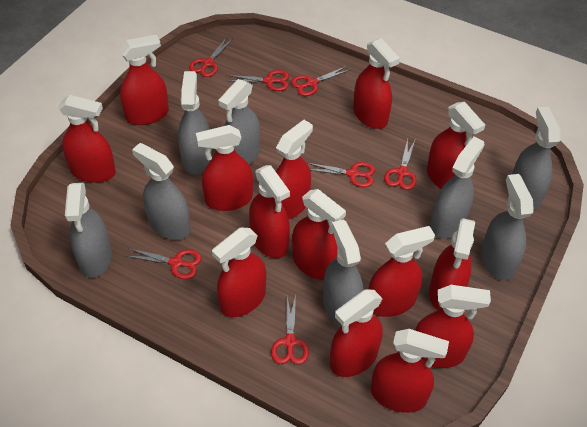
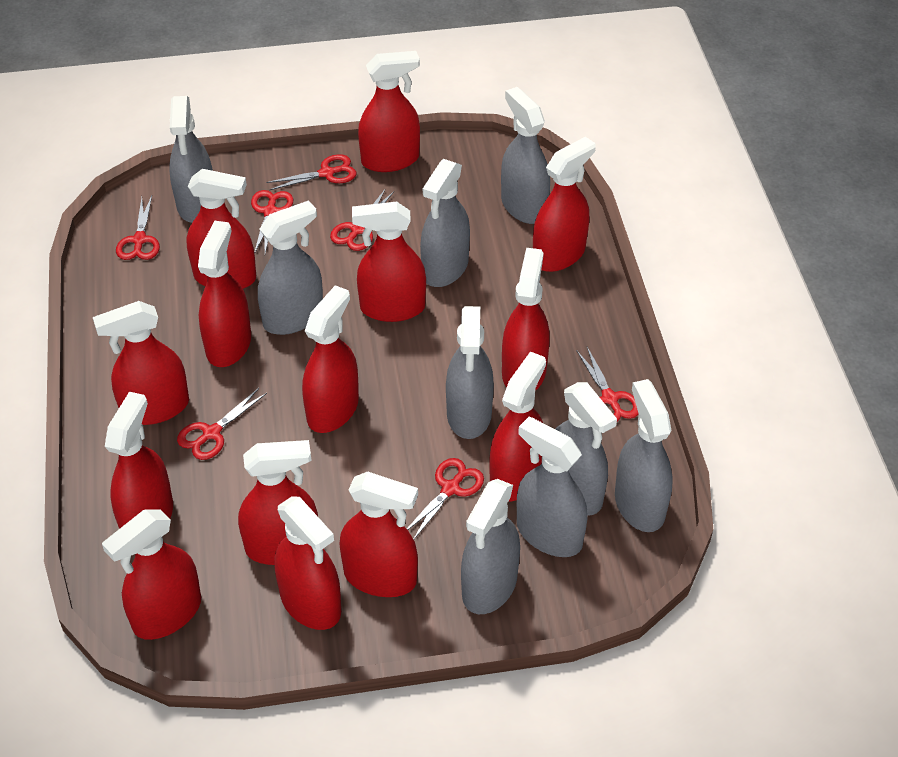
grey spray bottle: 8 -> 9

